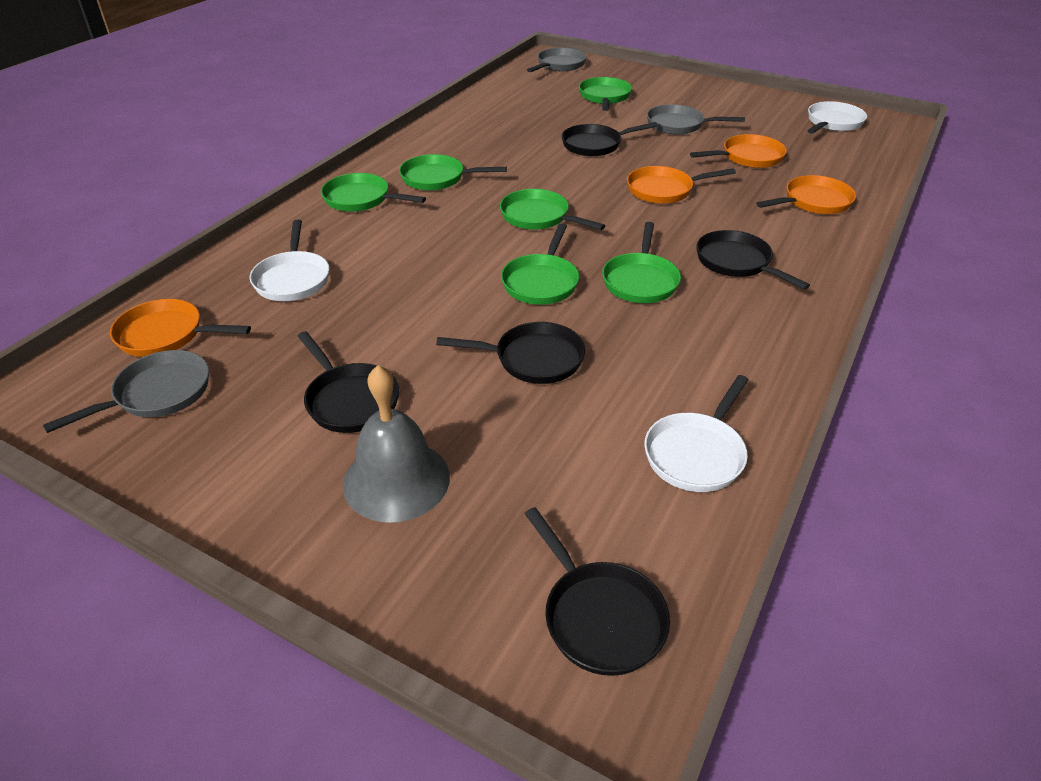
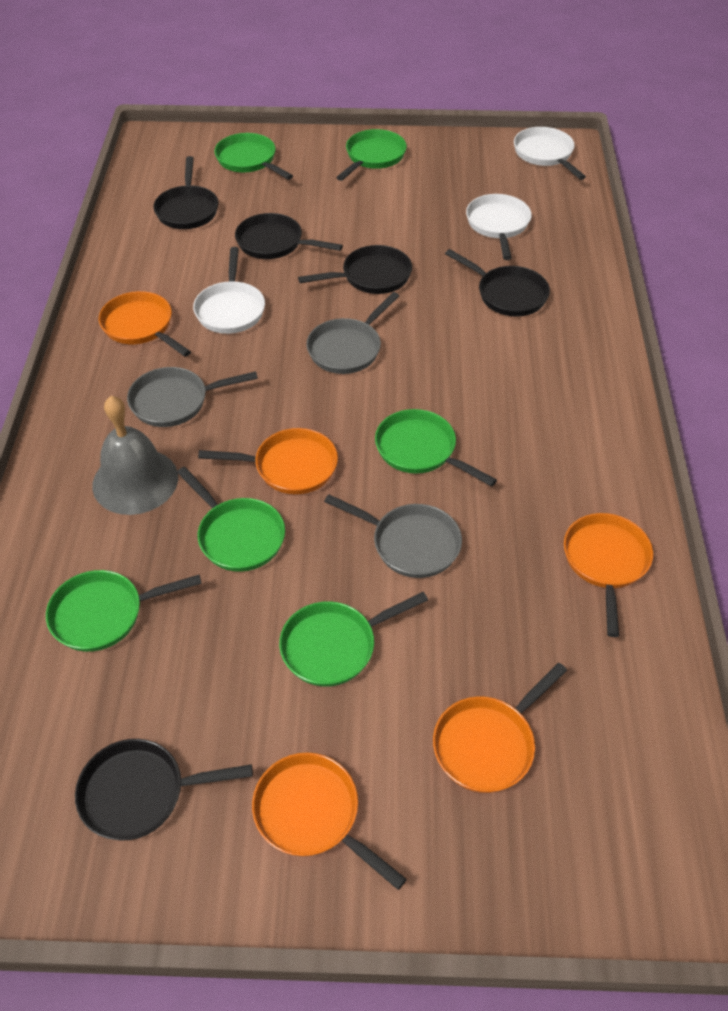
orange pan: 4 -> 5

